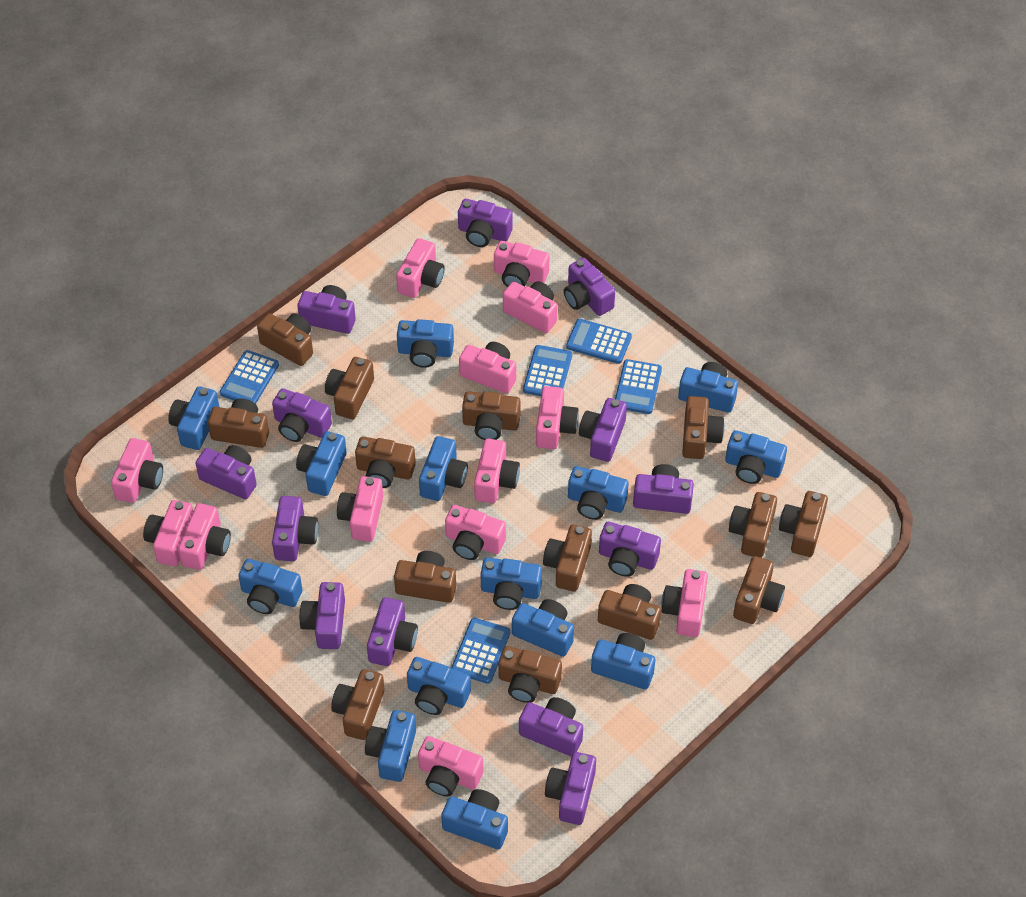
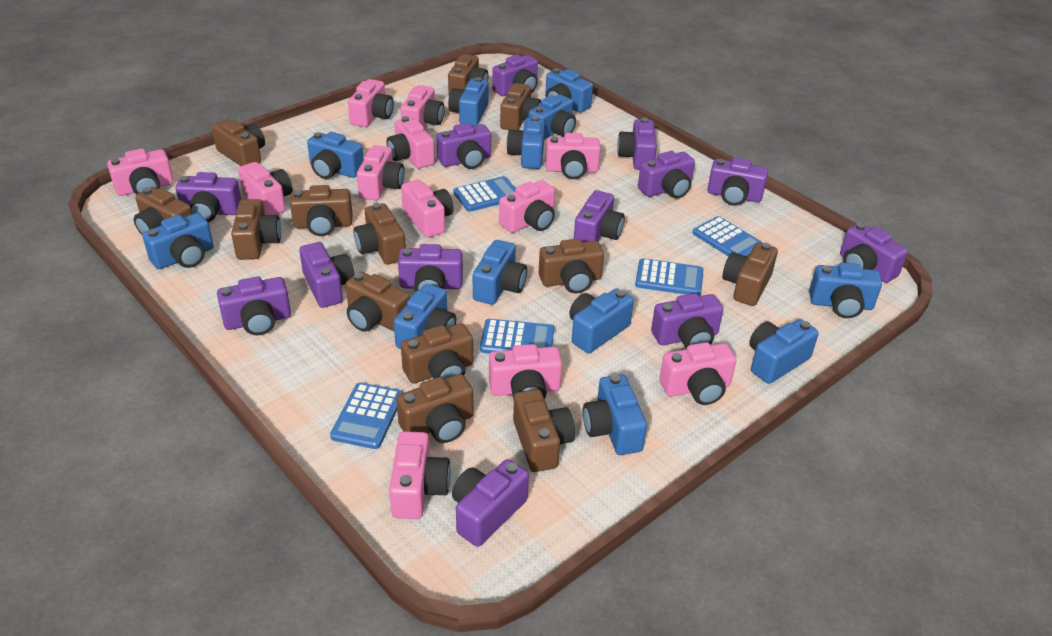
blue camera: 14 -> 12
brown camera: 14 -> 13
pink camera: 13 -> 12

